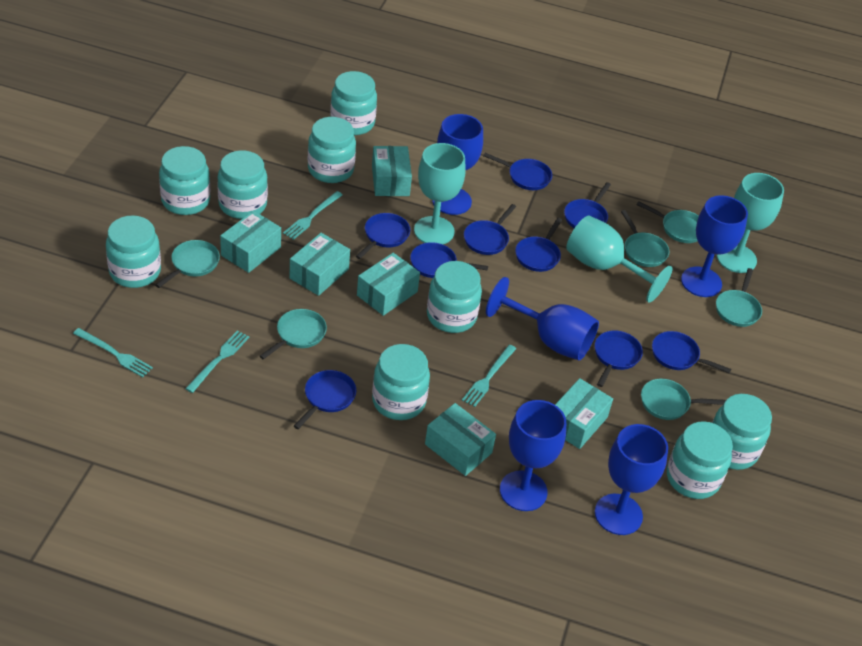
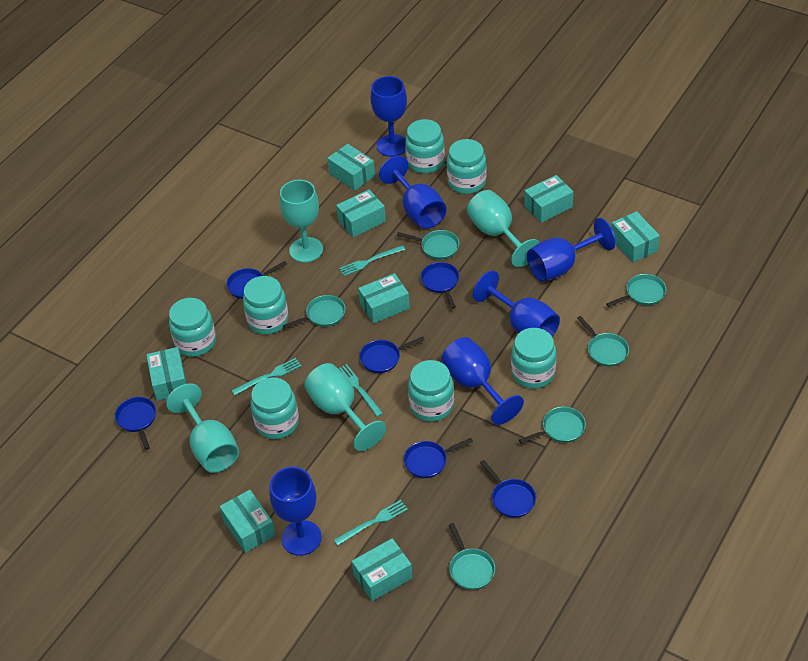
blue goblet: 5 -> 6
blue pan: 9 -> 6
turquoise box: 6 -> 8
turquoise goblet: 3 -> 4
turquoise jar: 9 -> 7

